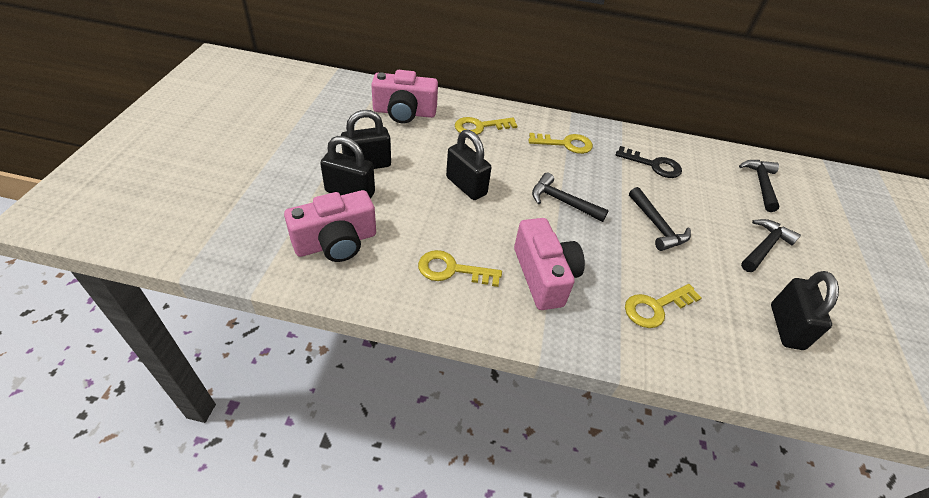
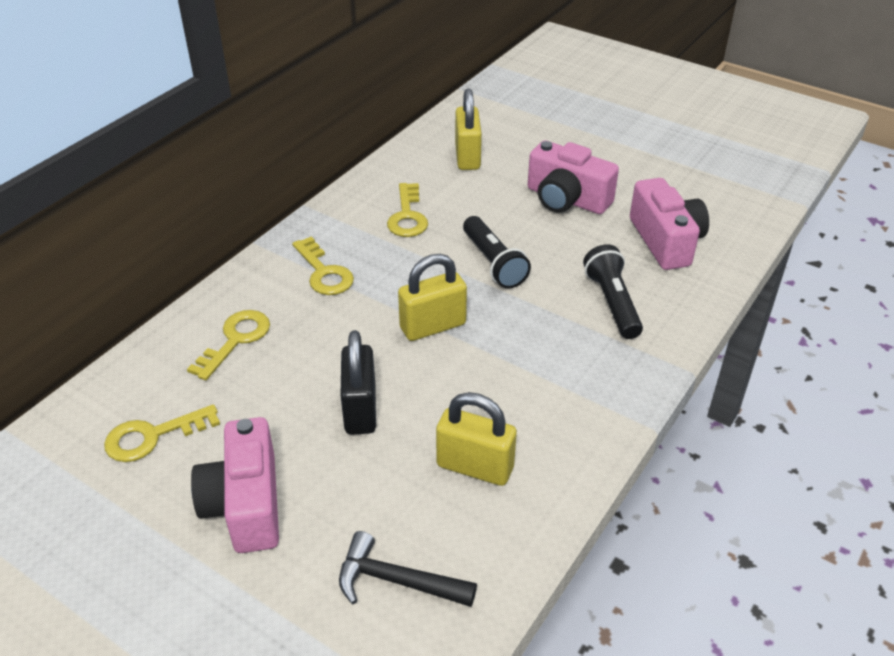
black flashlight: 0 -> 2
black hammer: 4 -> 1
black key: 1 -> 0
black padlock: 4 -> 1
yellow padlock: 0 -> 3

